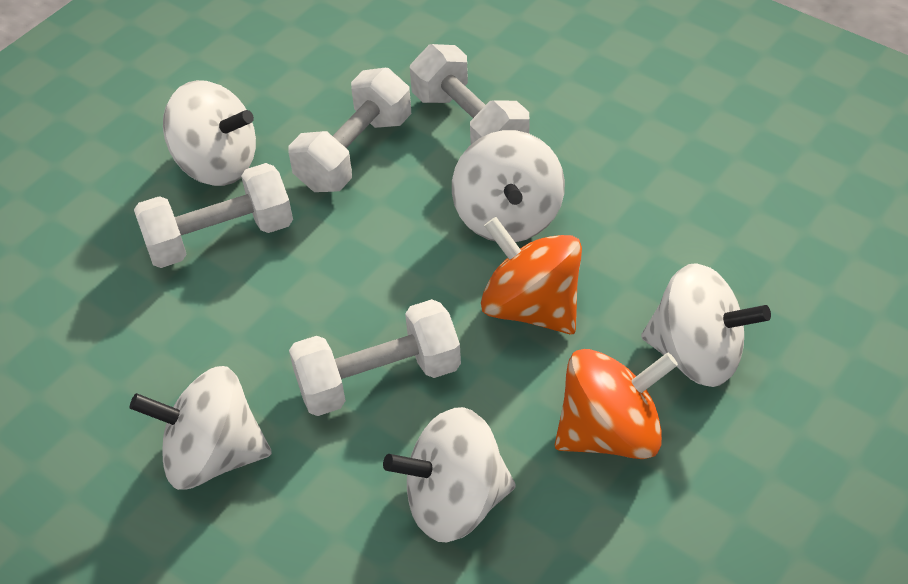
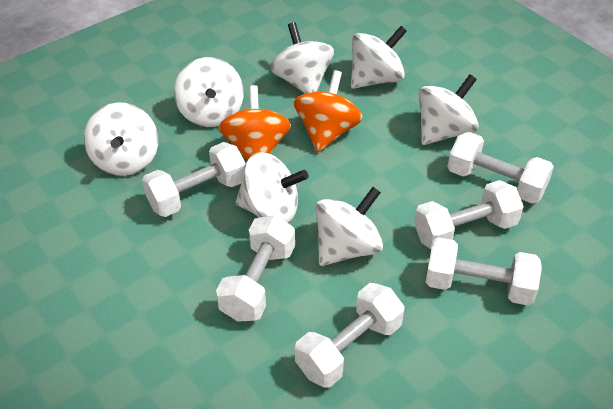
white dumbbell: 4 -> 6
white spinning top: 5 -> 7

